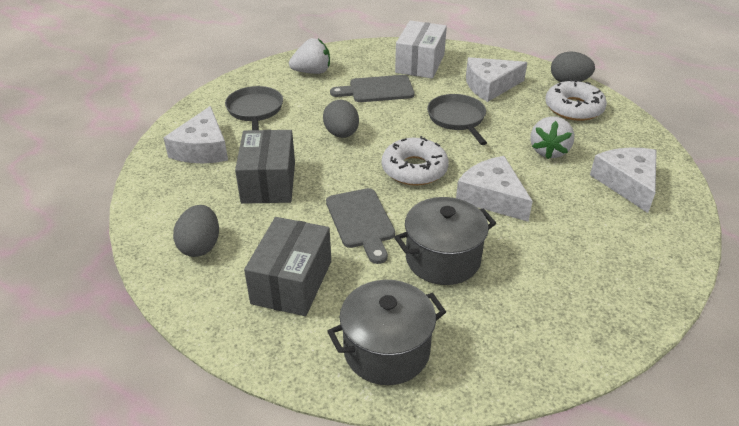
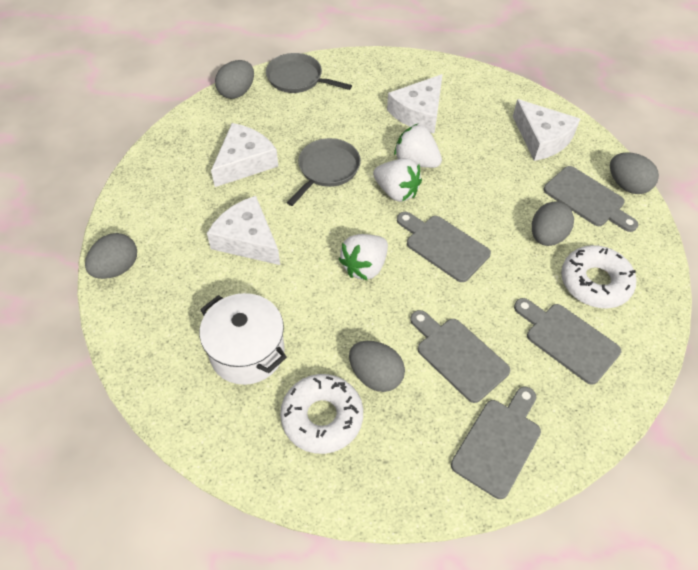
grey box: 2 -> 0
grey cutting board: 2 -> 5
grey egg: 3 -> 5
grey pot: 2 -> 0
white box: 1 -> 0
white pot: 0 -> 1
white strawberry: 2 -> 3

